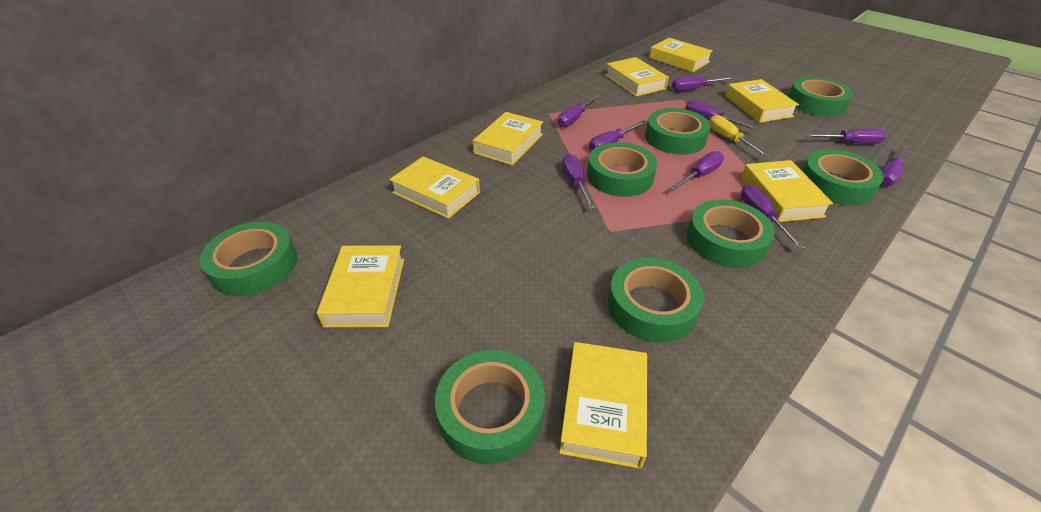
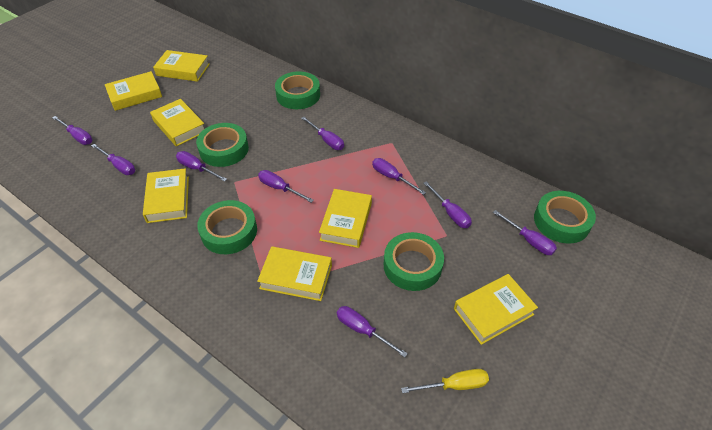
green tape: 8 -> 5
yellow book: 8 -> 7

